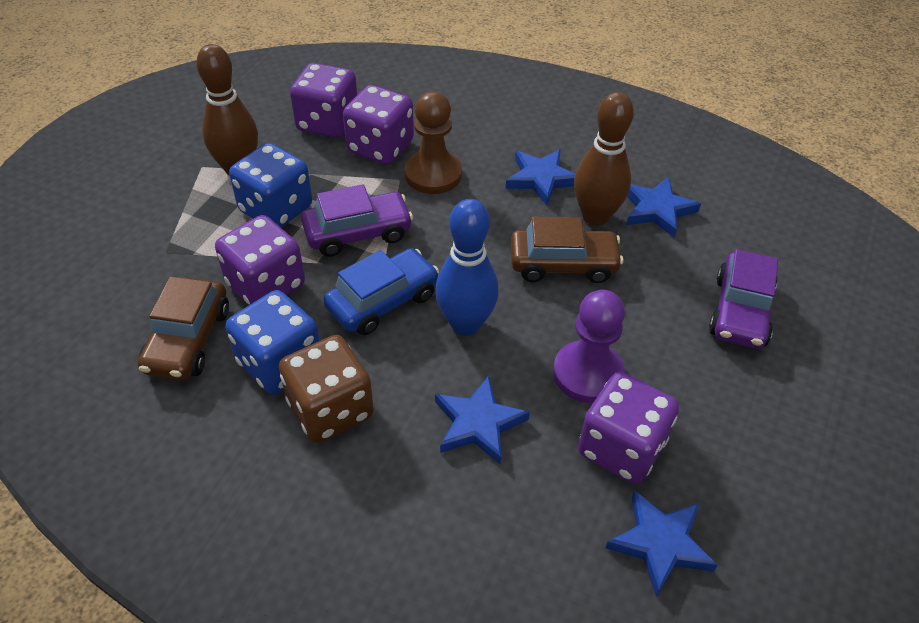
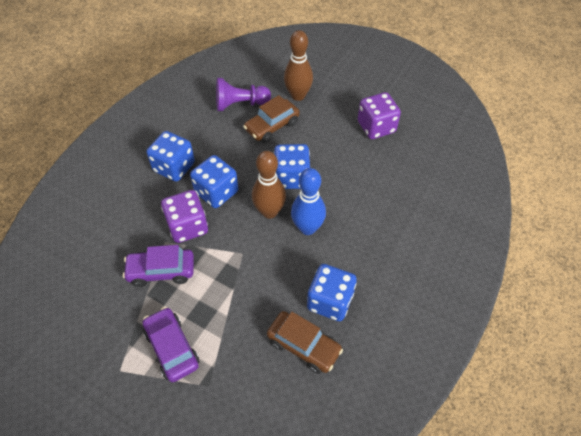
blue car: 1 -> 0
blue dice: 2 -> 4
blue star: 4 -> 0
brown dice: 1 -> 0
brown pawn: 1 -> 0
purple dice: 4 -> 2

